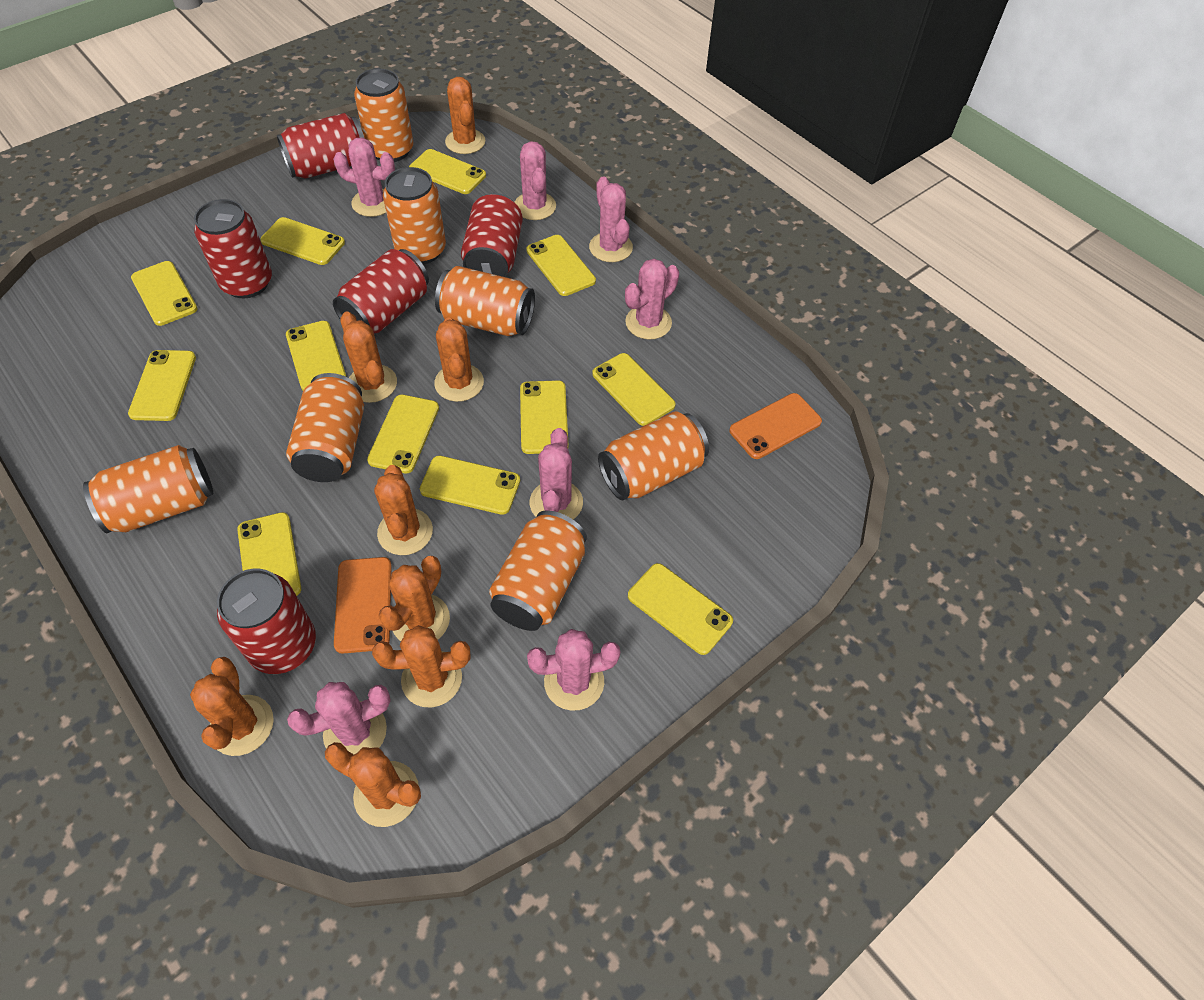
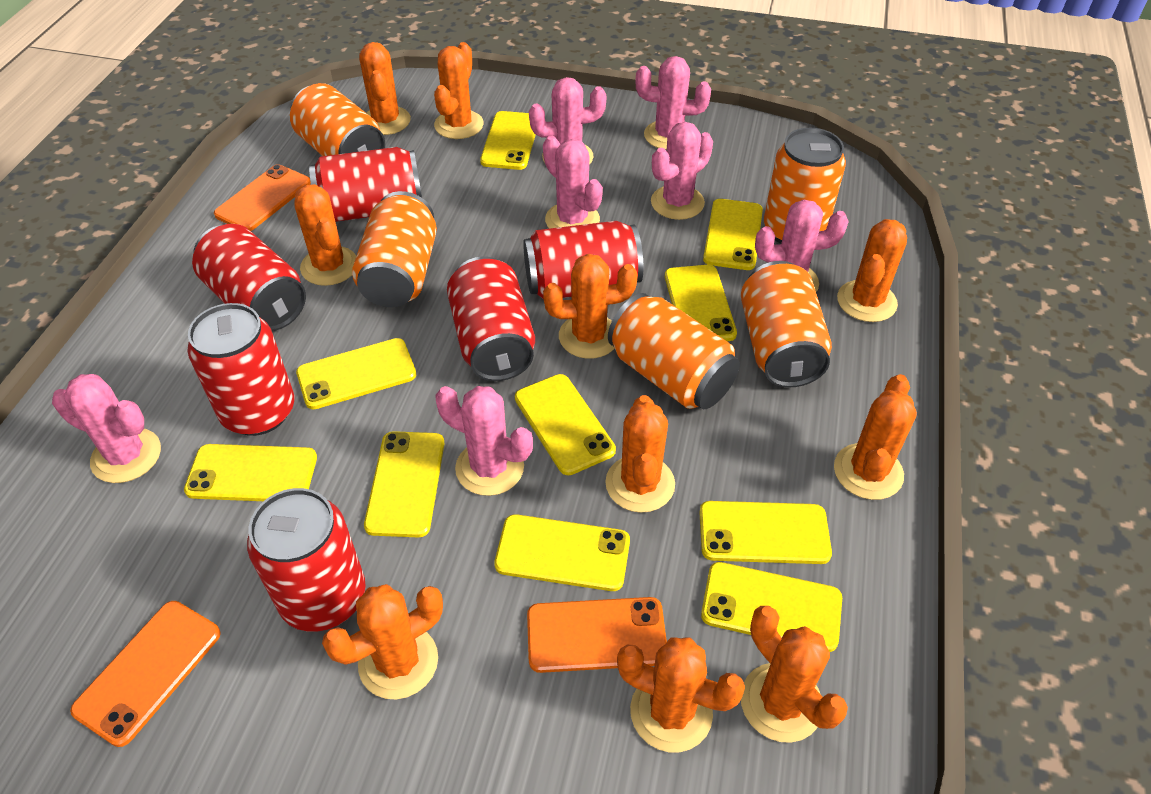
orange cactus: 8 -> 10
orange can: 7 -> 5
orange phone: 2 -> 3
red can: 5 -> 6
yellow phone: 12 -> 10

